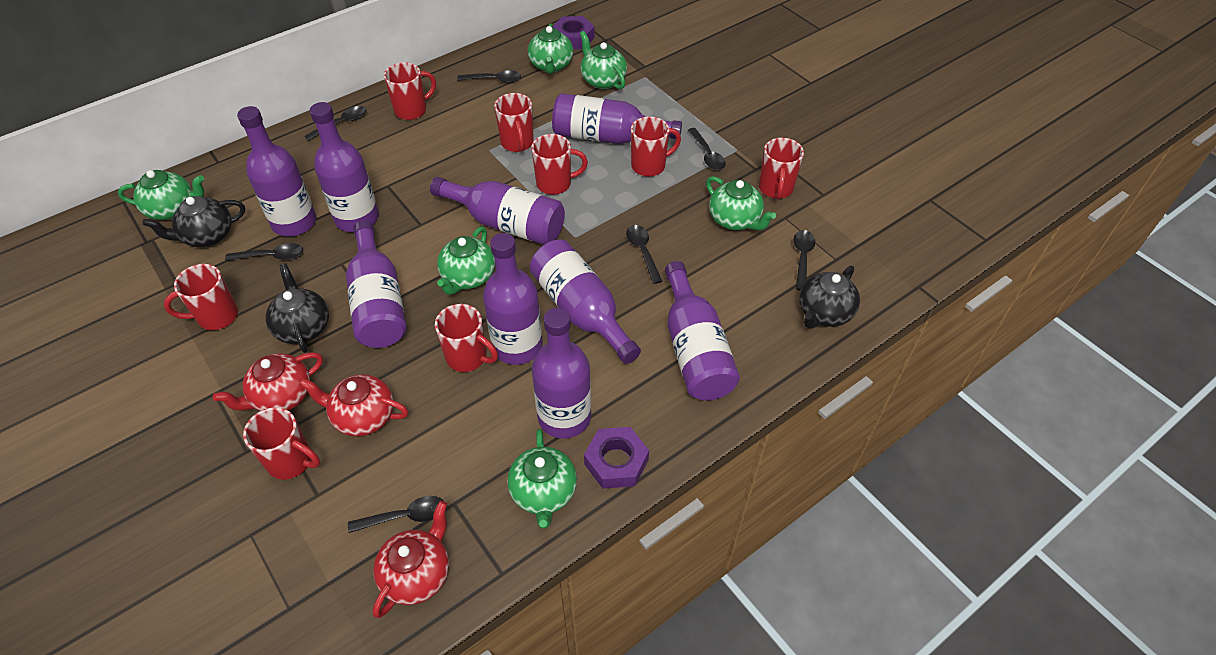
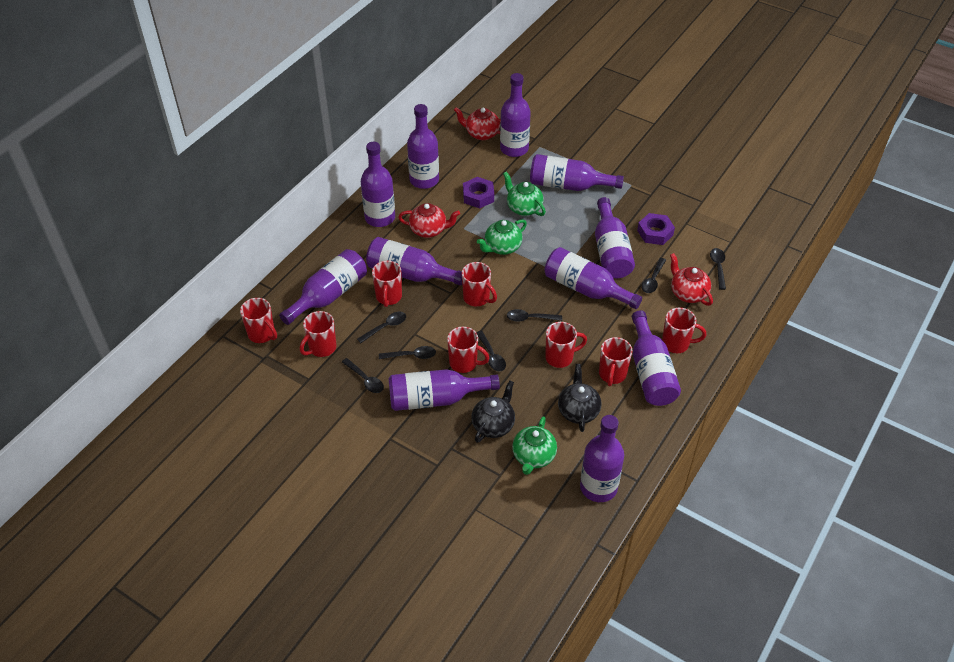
black teapot: 3 -> 2
green teapot: 6 -> 3
purple bottle: 9 -> 11

